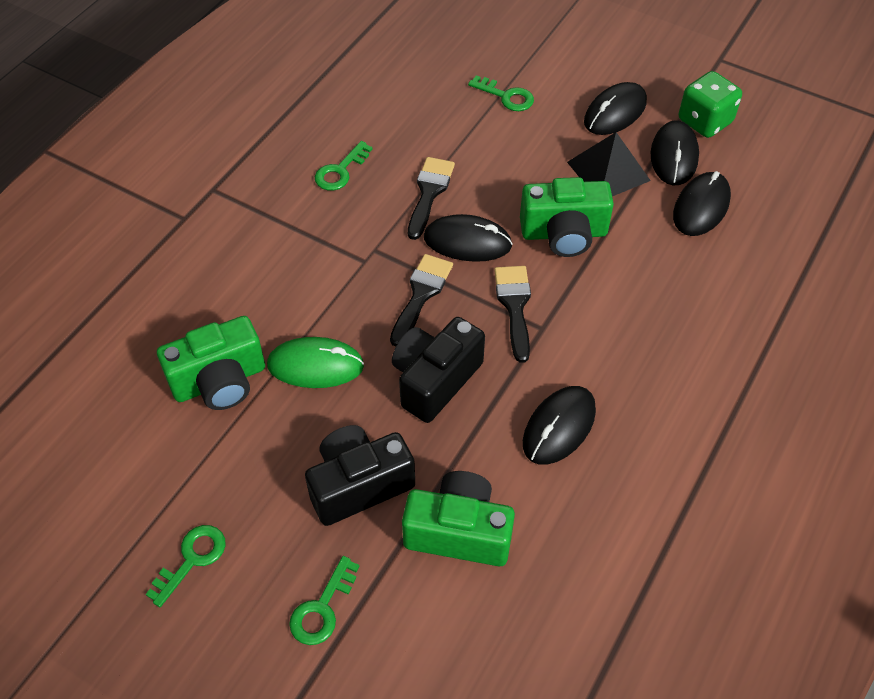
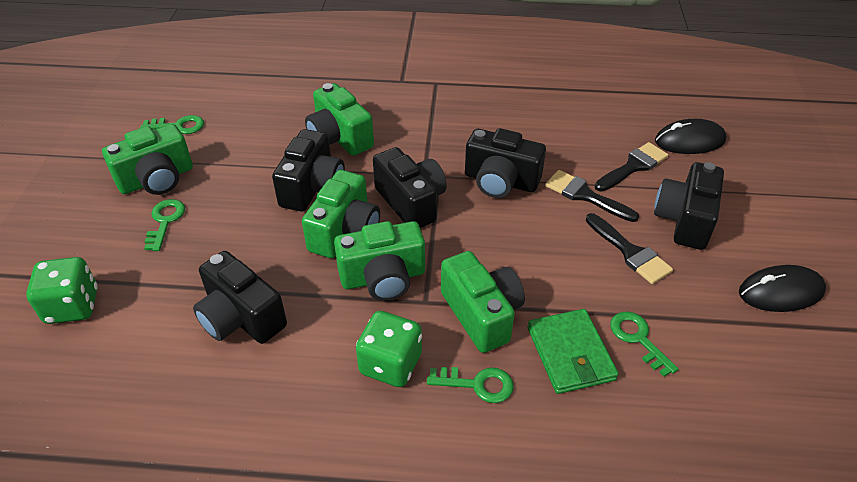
black camera: 2 -> 5
black mouse: 5 -> 2
black pyramid: 1 -> 0
green camera: 3 -> 5
green dice: 1 -> 2
green mouse: 1 -> 0
green wallet: 0 -> 1

